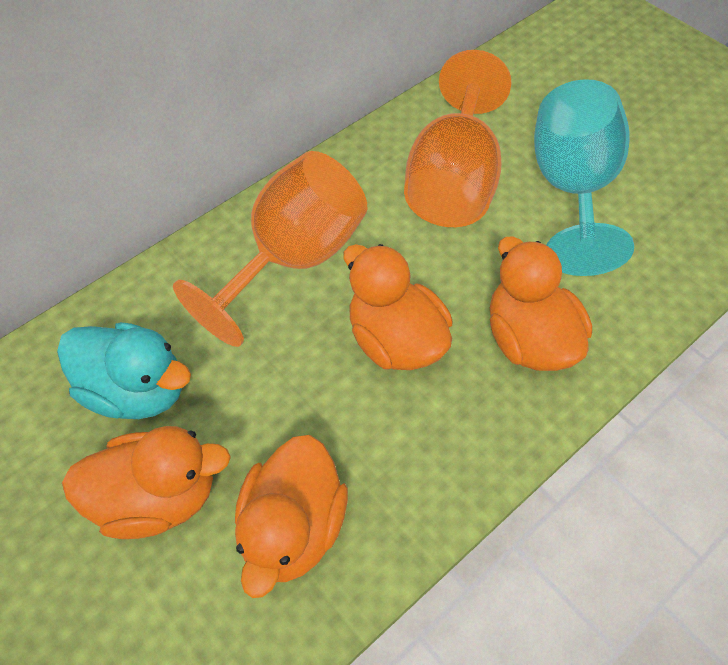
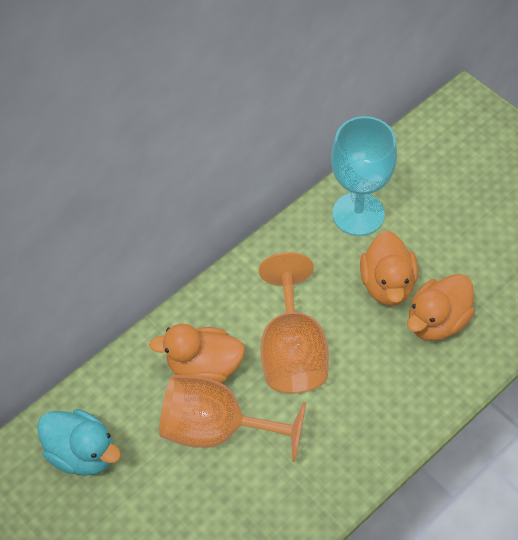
orange duck: 4 -> 3

